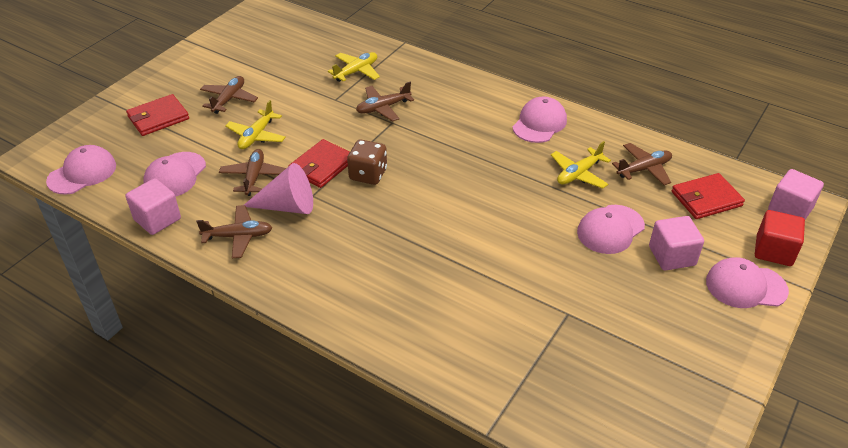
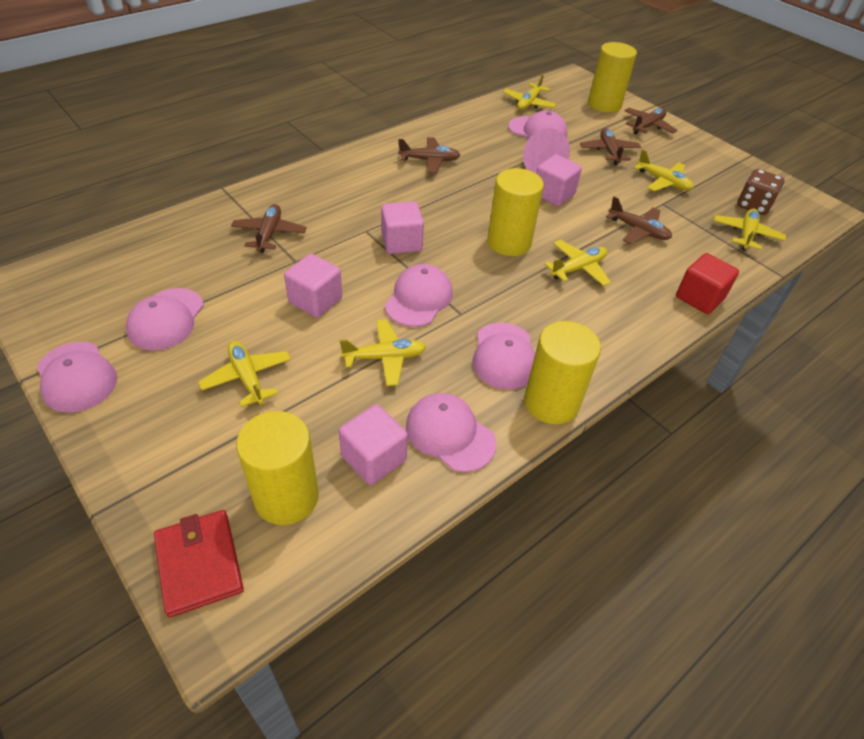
pink cap: 5 -> 6
pink cube: 3 -> 4
red wallet: 3 -> 1
yellow cylinder: 0 -> 4
yellow plane: 3 -> 6

